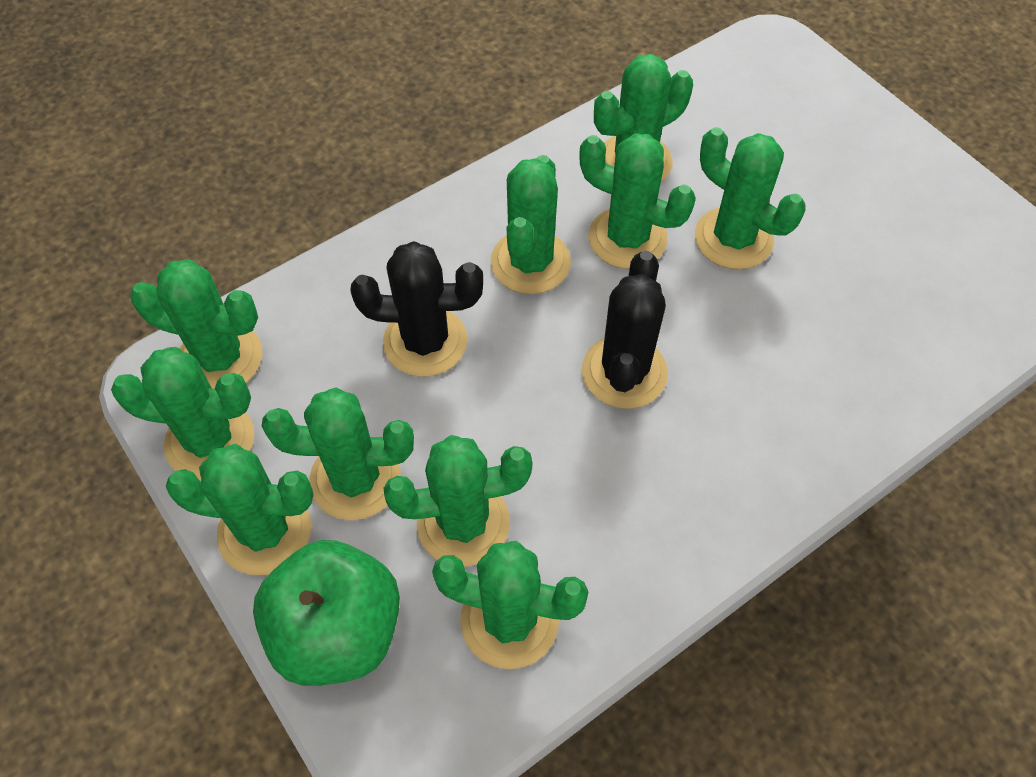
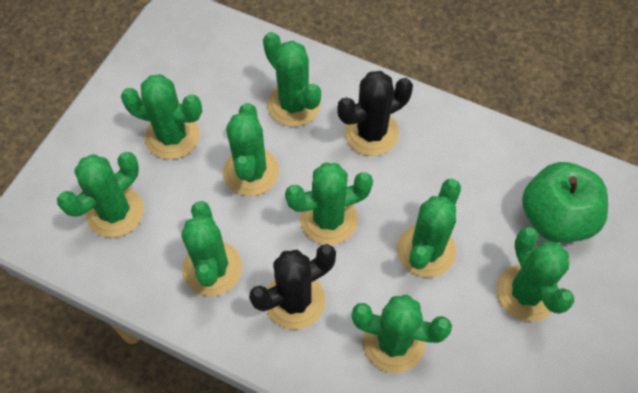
green cactus: 10 -> 9

